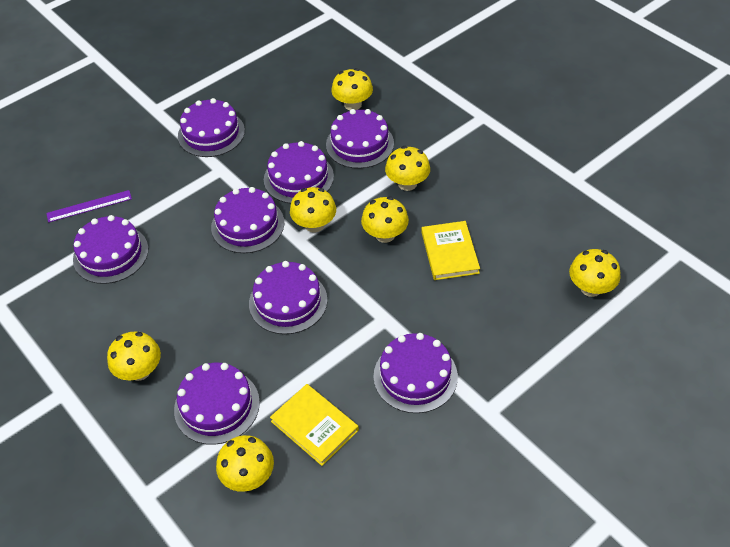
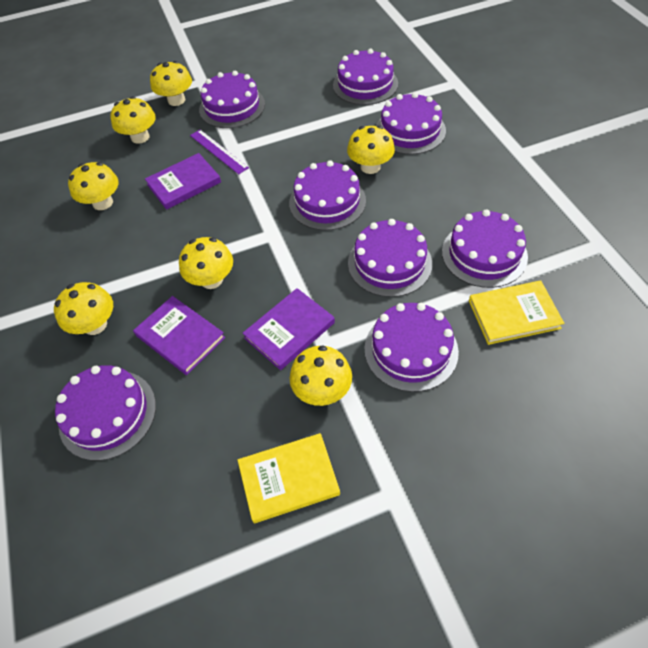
purple book: 0 -> 3

